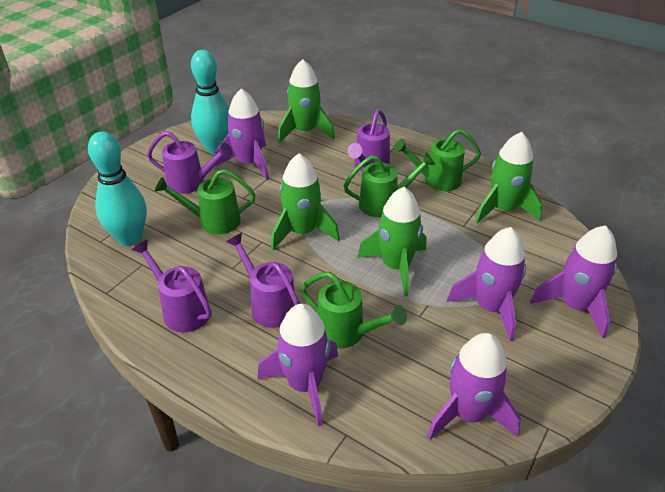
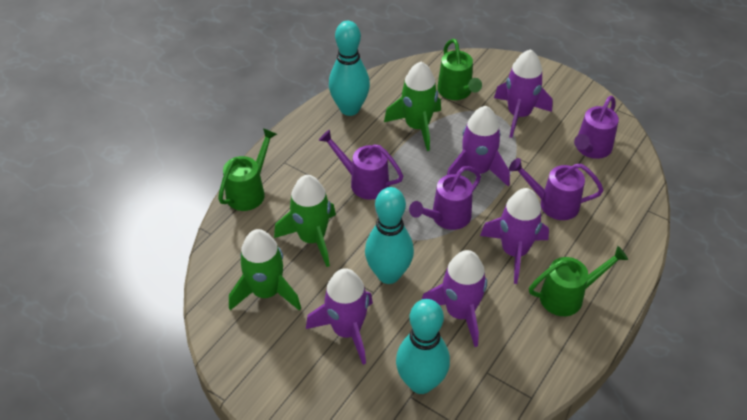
green rocket: 4 -> 3
green watering can: 4 -> 3
turquoise bowling pin: 2 -> 3

